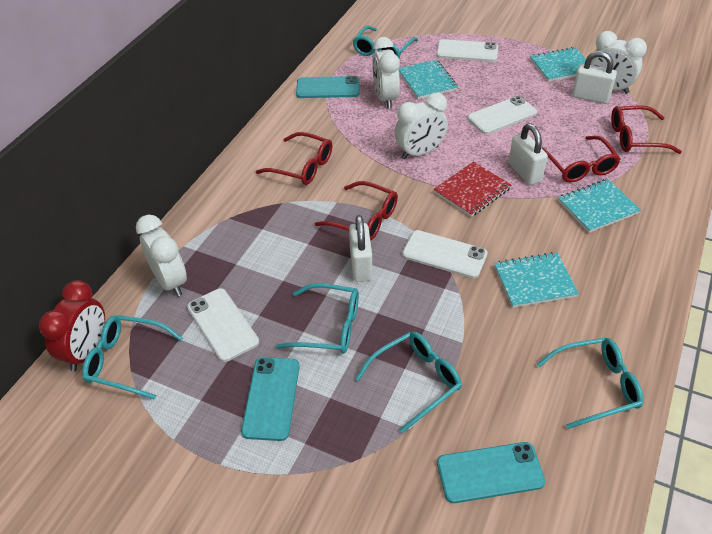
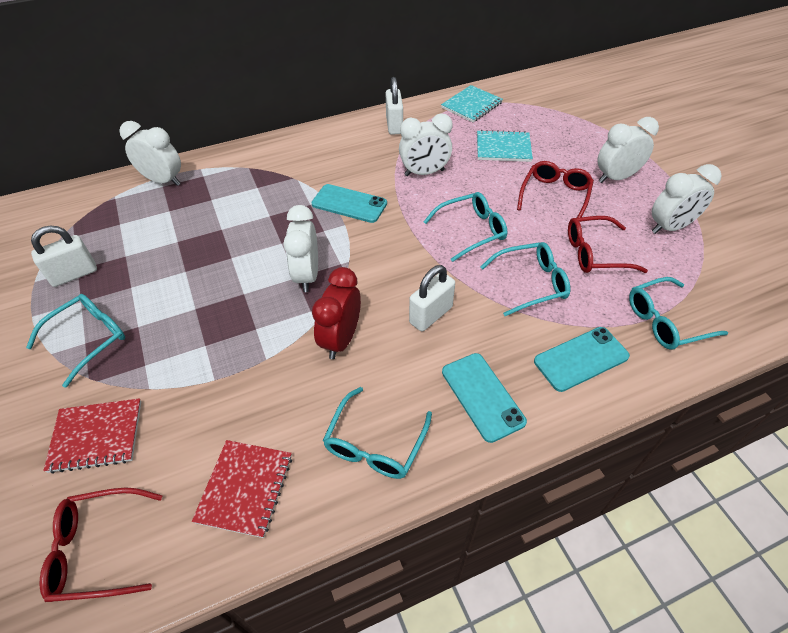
red glasses: 4 -> 3
red notebook: 1 -> 2
turquoise notebook: 4 -> 2
white clock: 4 -> 5
white phone: 4 -> 0

